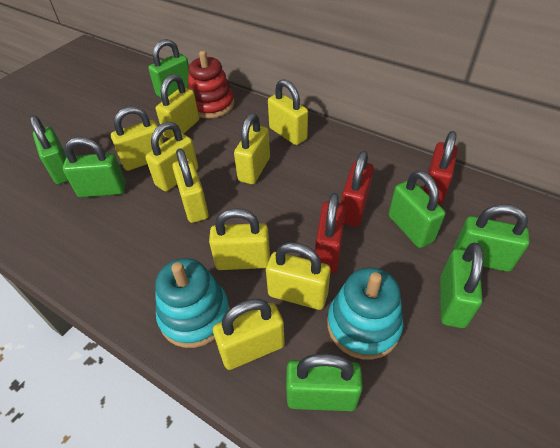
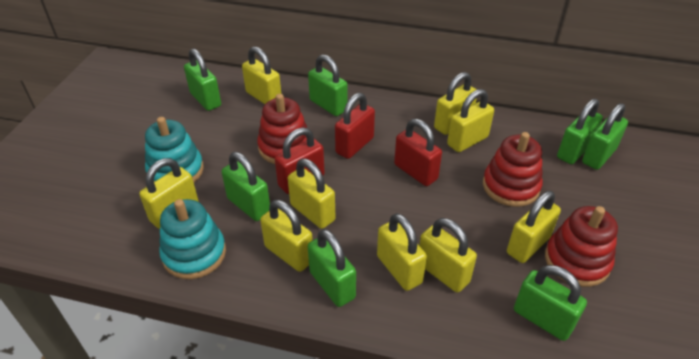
red stacking toy: 1 -> 3

